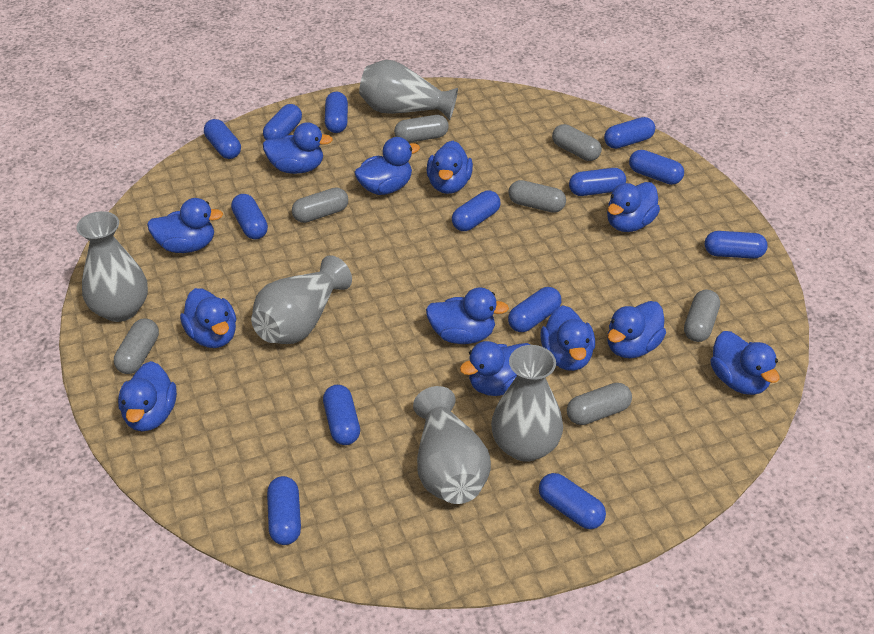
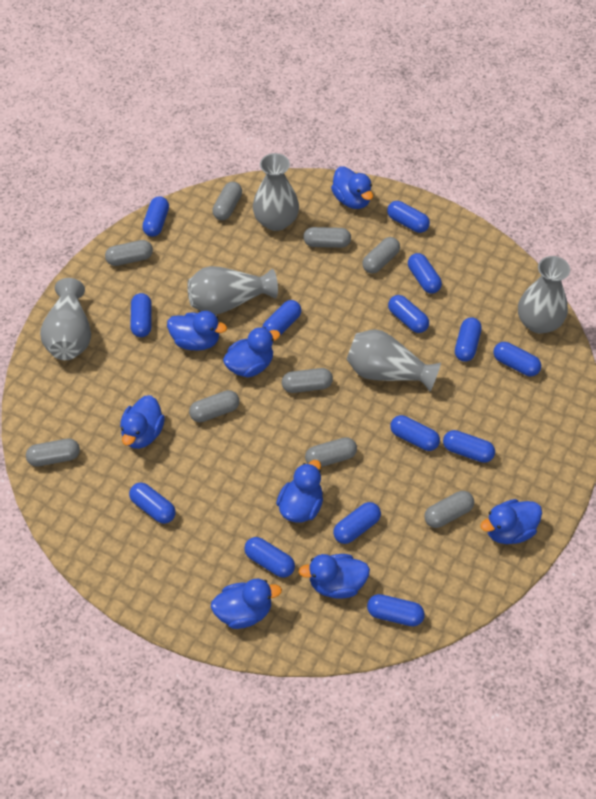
blue capsule: 13 -> 14
blue duck: 12 -> 8
grey capsule: 7 -> 9

